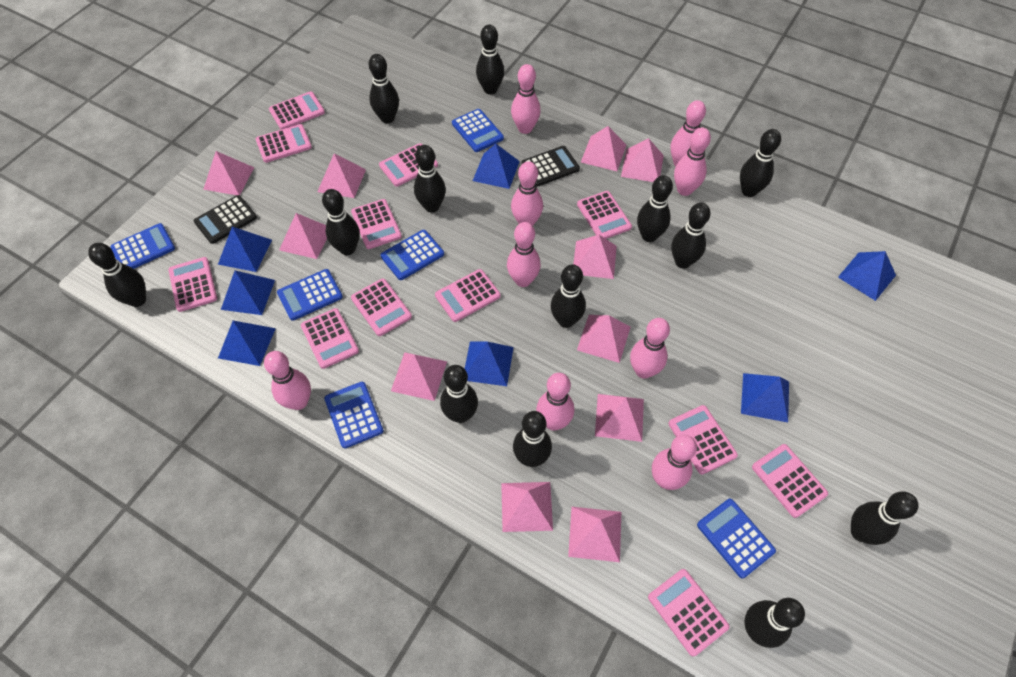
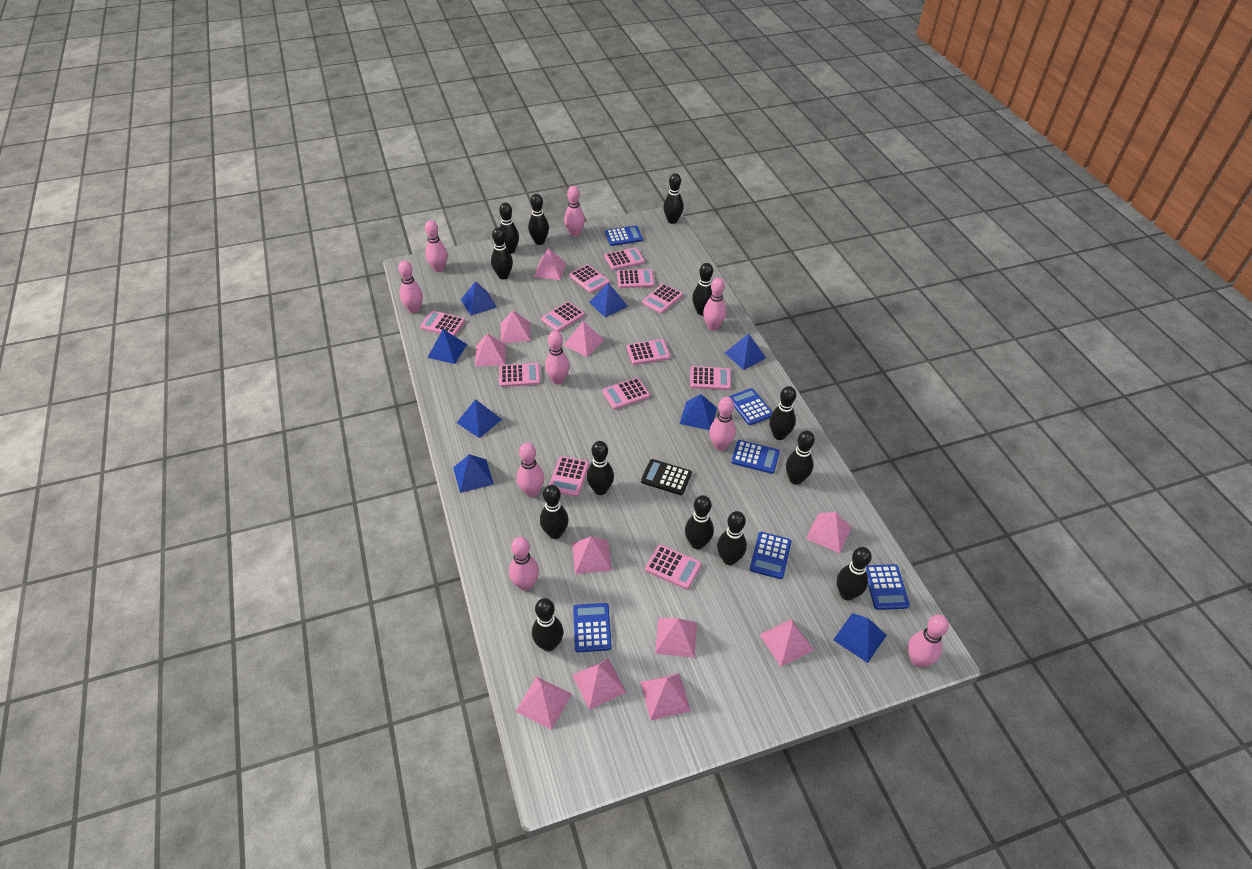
black calculator: 2 -> 1
blue pyramid: 7 -> 8

